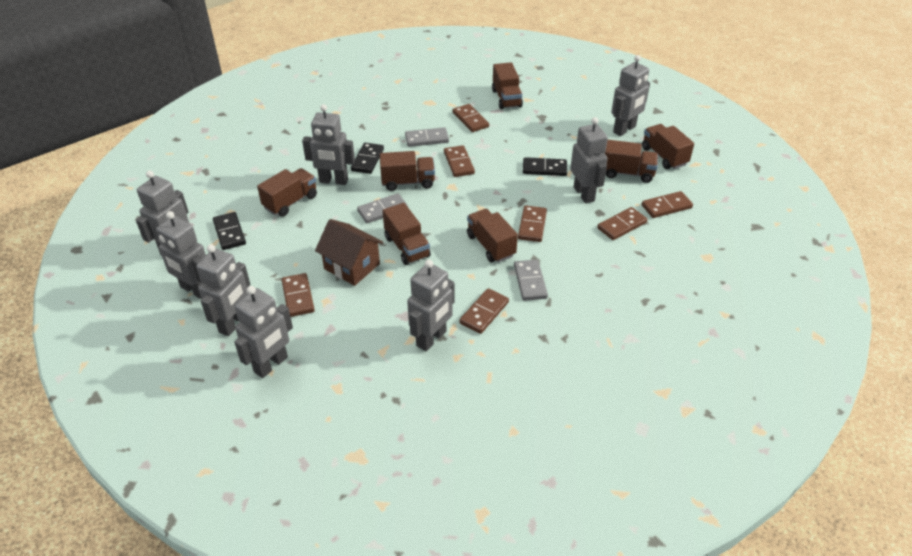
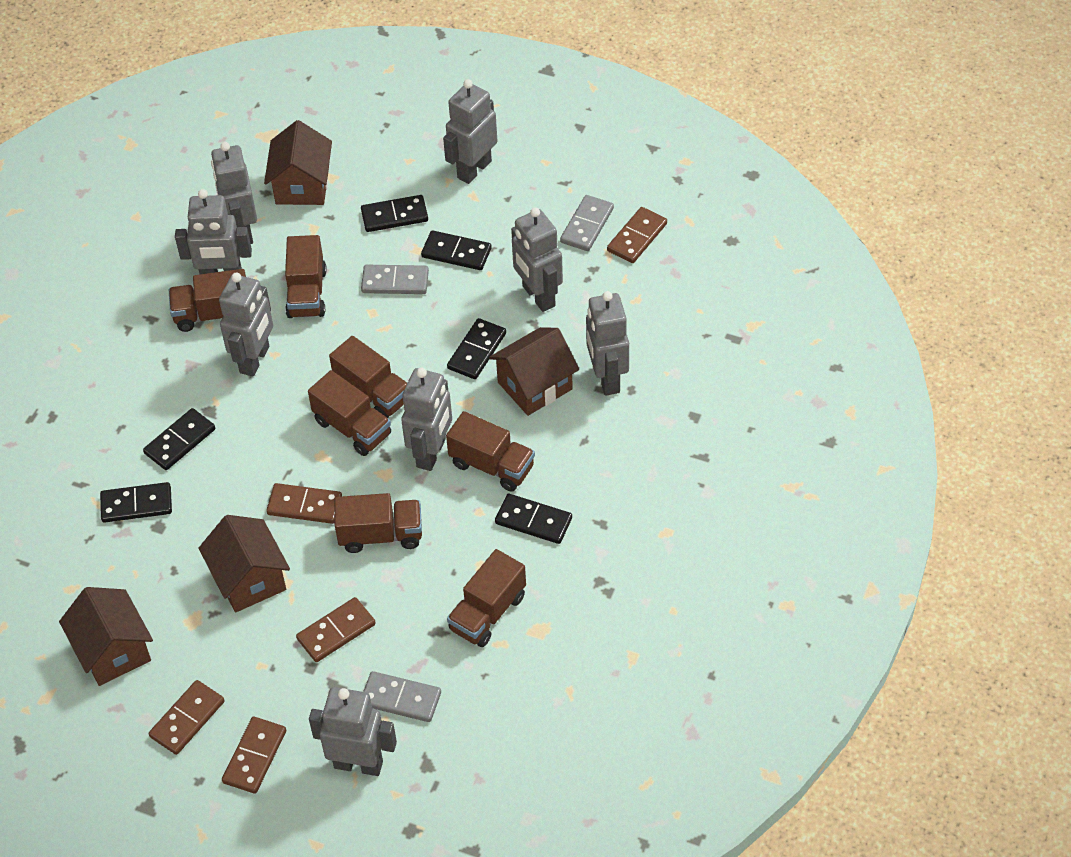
black domino: 3 -> 6
brown domino: 7 -> 5
brown house: 1 -> 4

